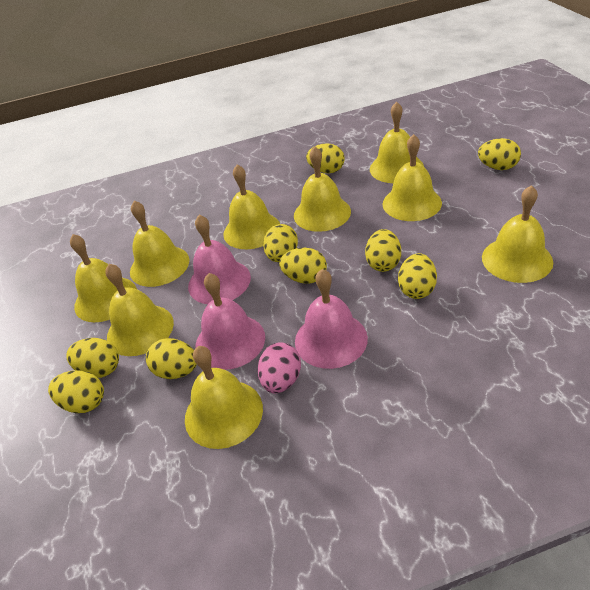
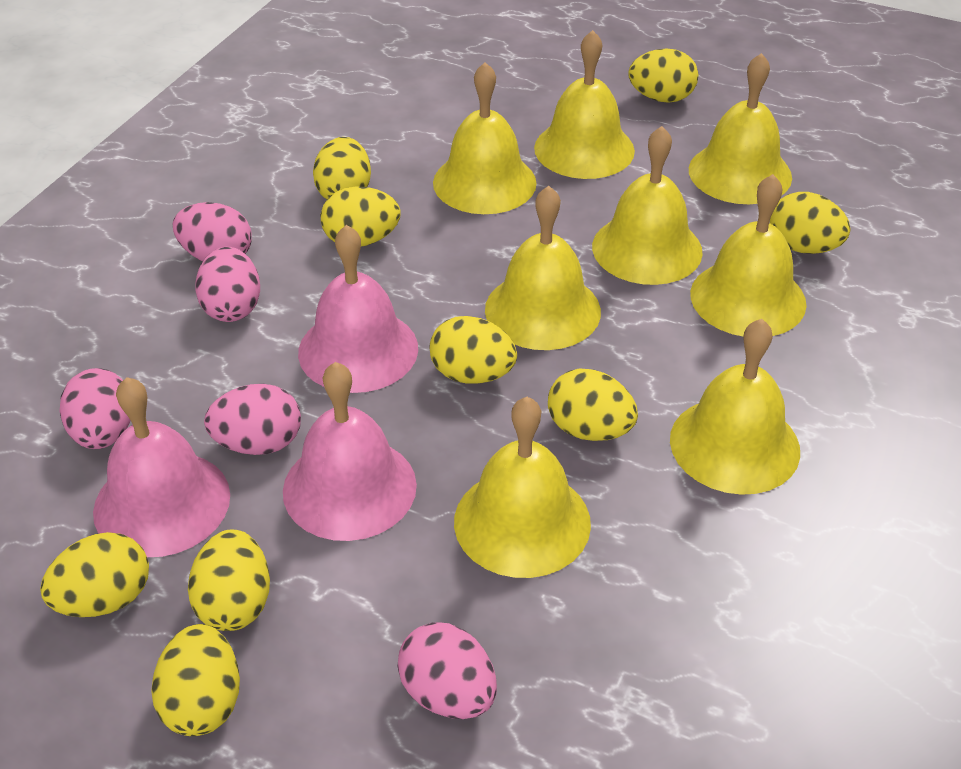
pink egg: 1 -> 5
yellow bell: 9 -> 8

